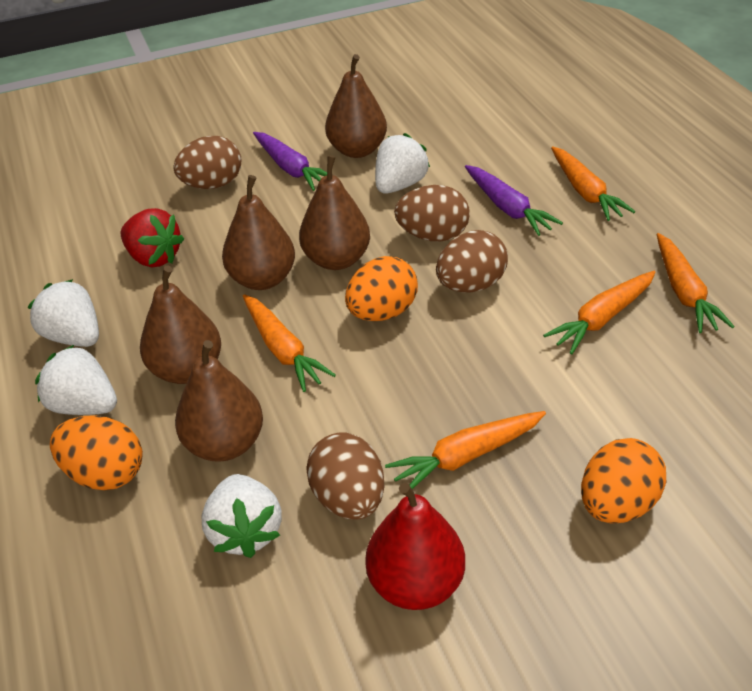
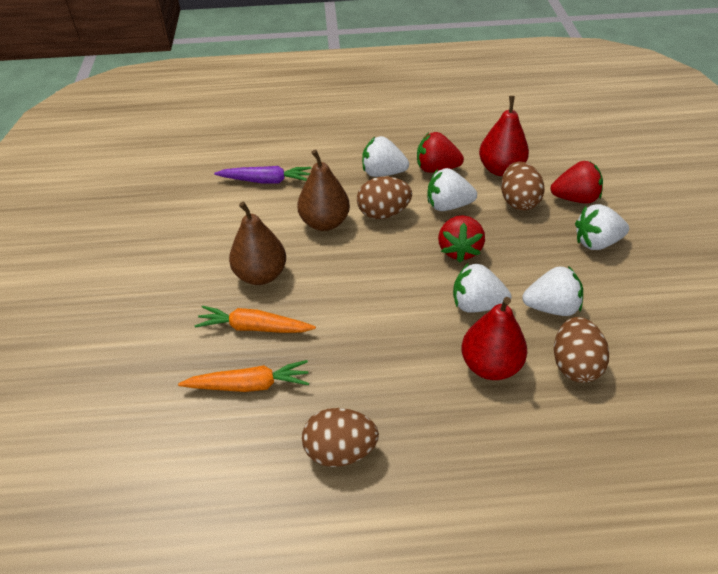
brown pear: 5 -> 2
orange carrot: 5 -> 2
orange egg: 3 -> 0
purple carrot: 2 -> 1
red pear: 1 -> 2
red strawberry: 1 -> 3
white strawberry: 4 -> 5

